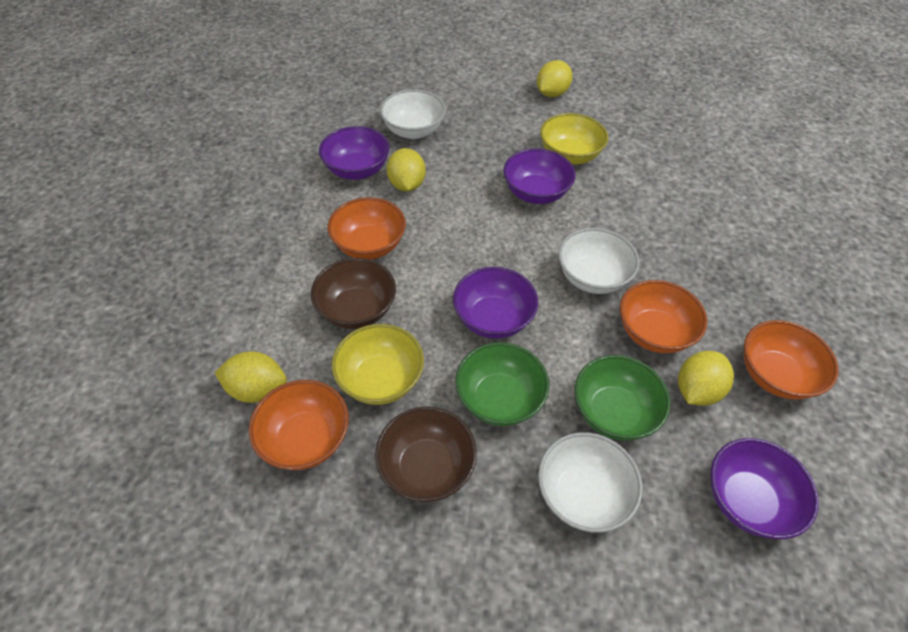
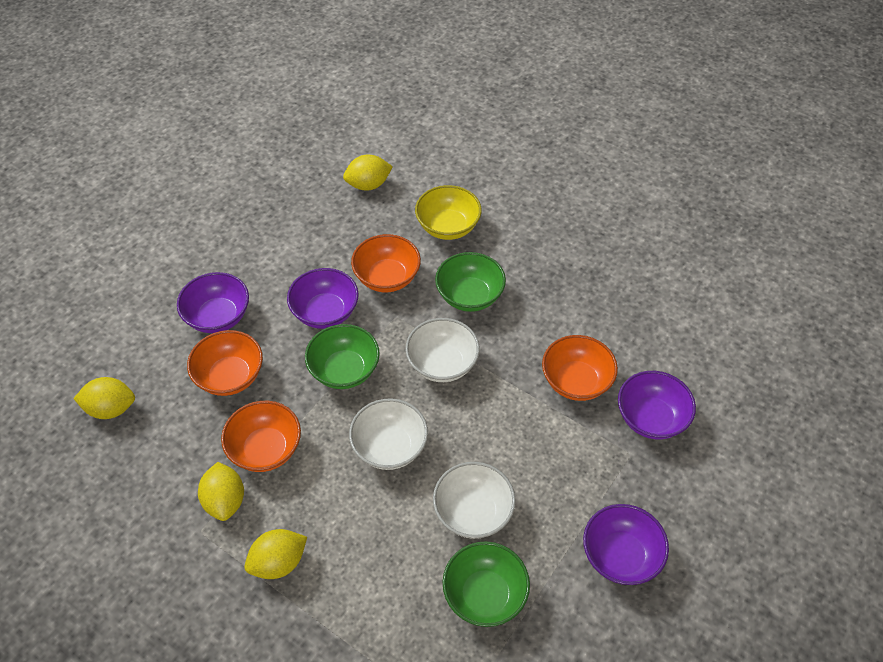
brown bowl: 2 -> 0
green bowl: 2 -> 3
yellow bowl: 2 -> 1

